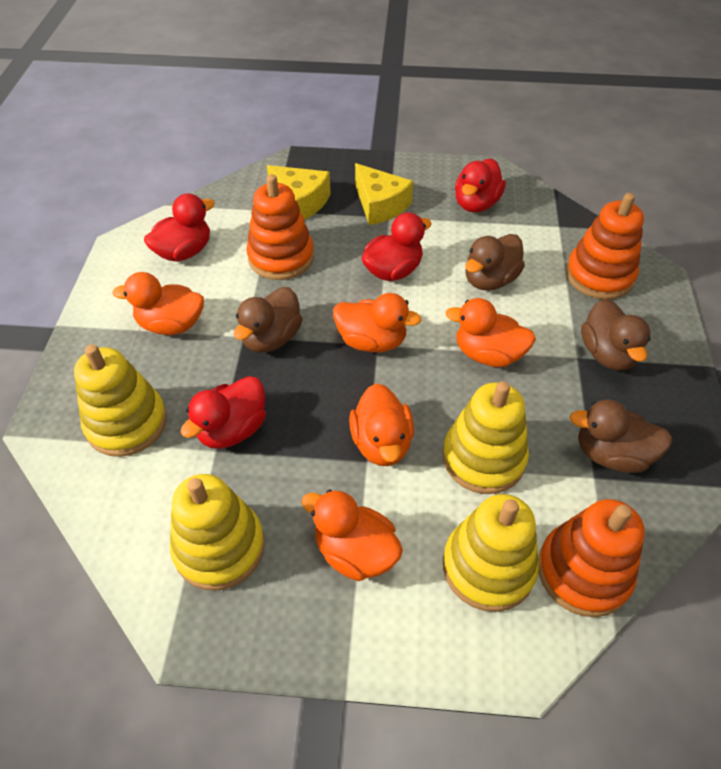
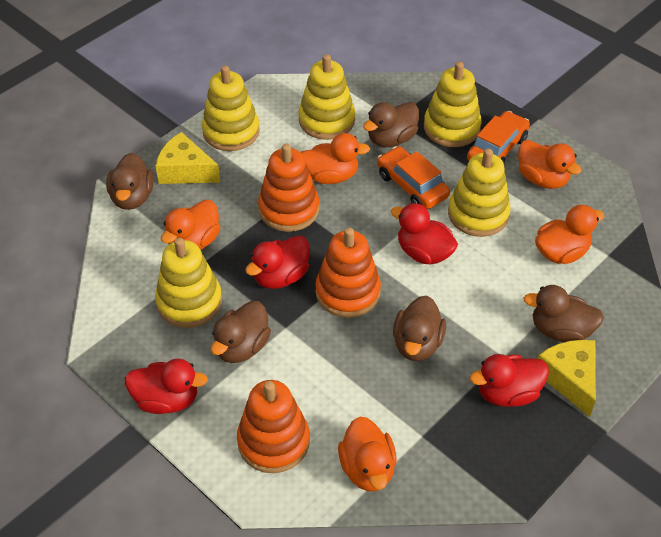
brown duck: 4 -> 5
orange car: 0 -> 2
yellow stacking toy: 4 -> 5

